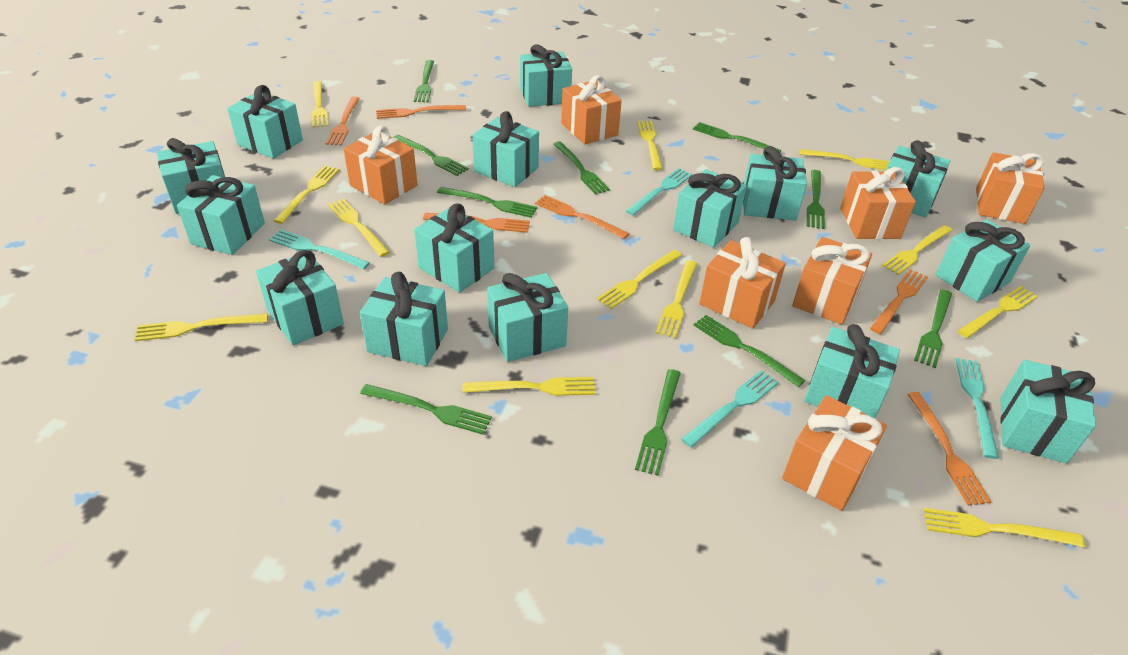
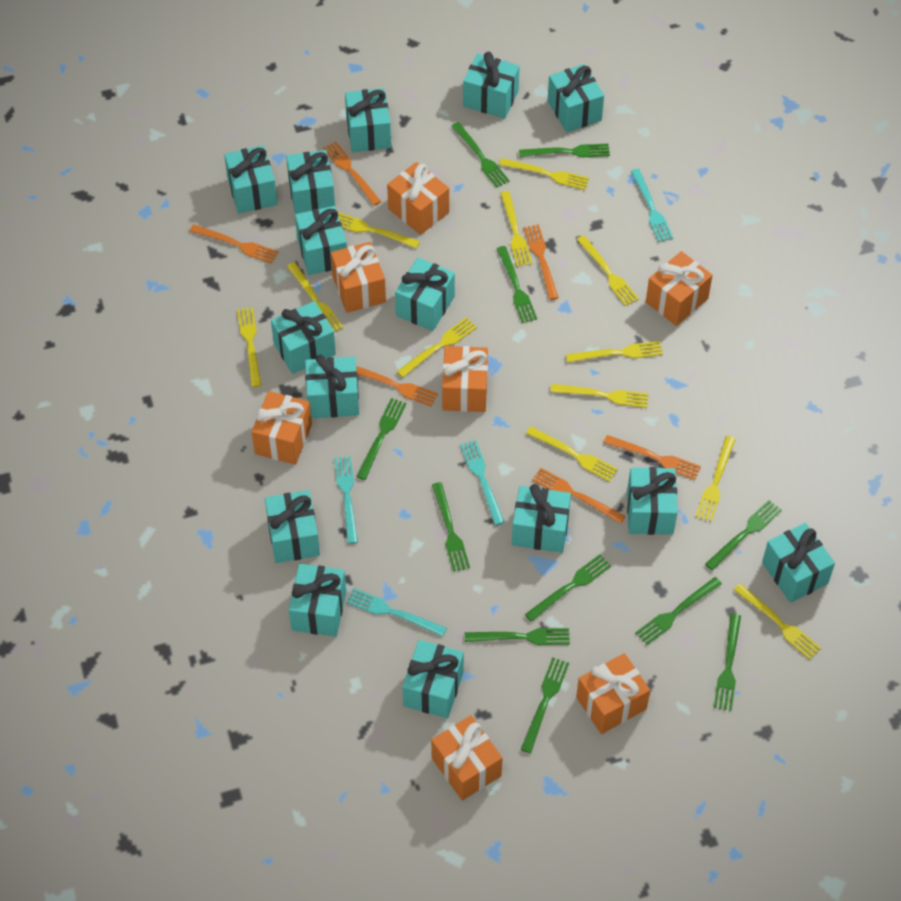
green fork: 10 -> 11

